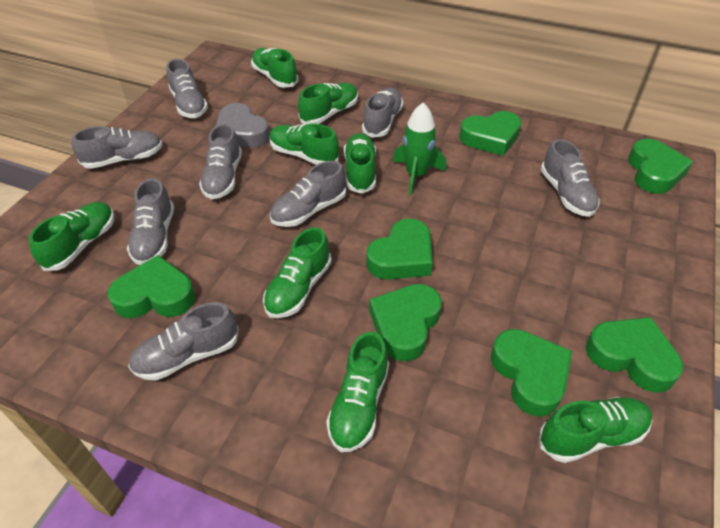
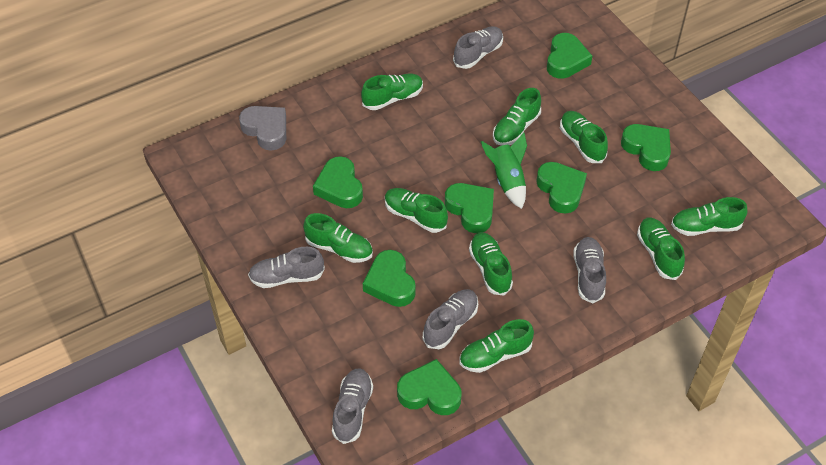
green shoe: 8 -> 9
grey shoe: 8 -> 5

